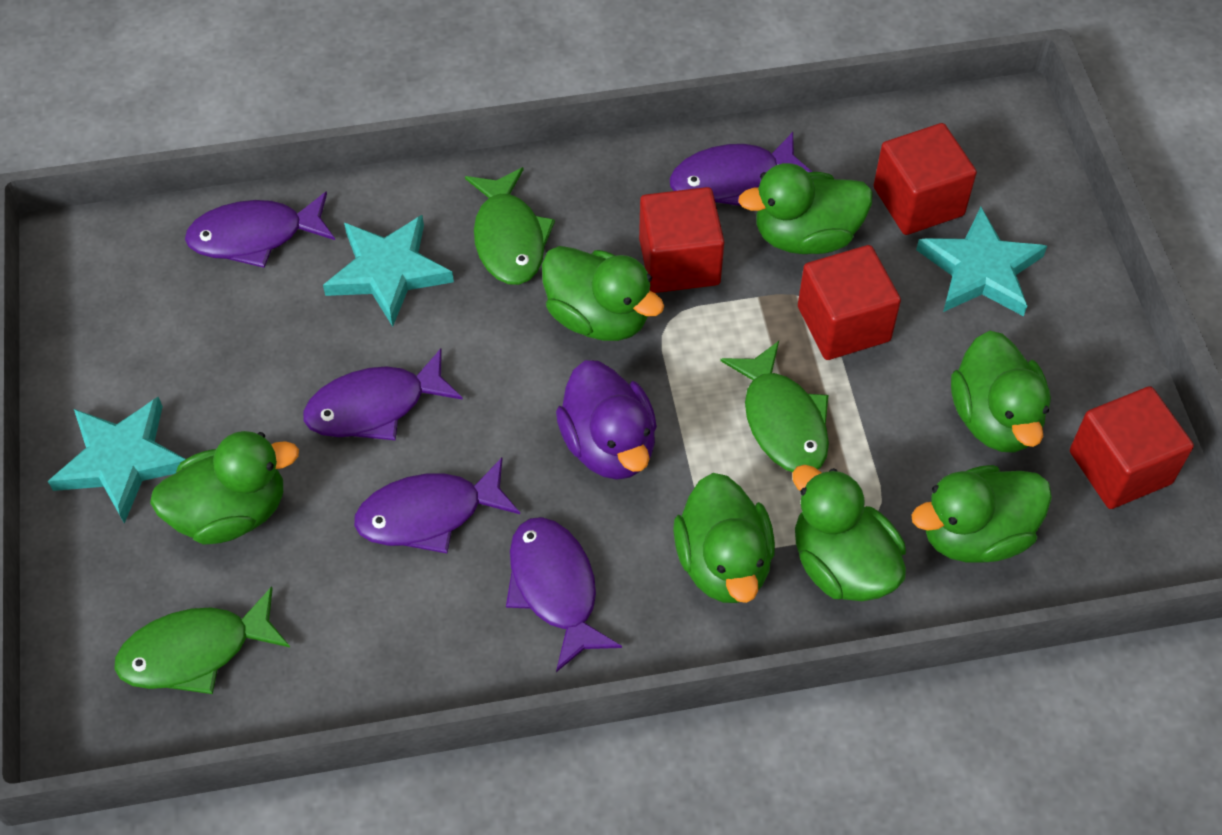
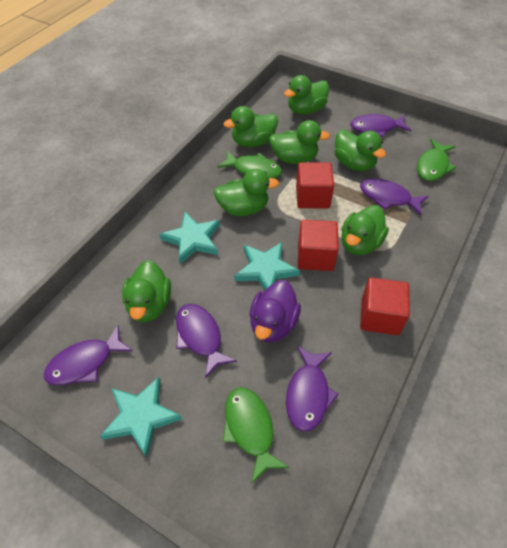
red cube: 4 -> 3

